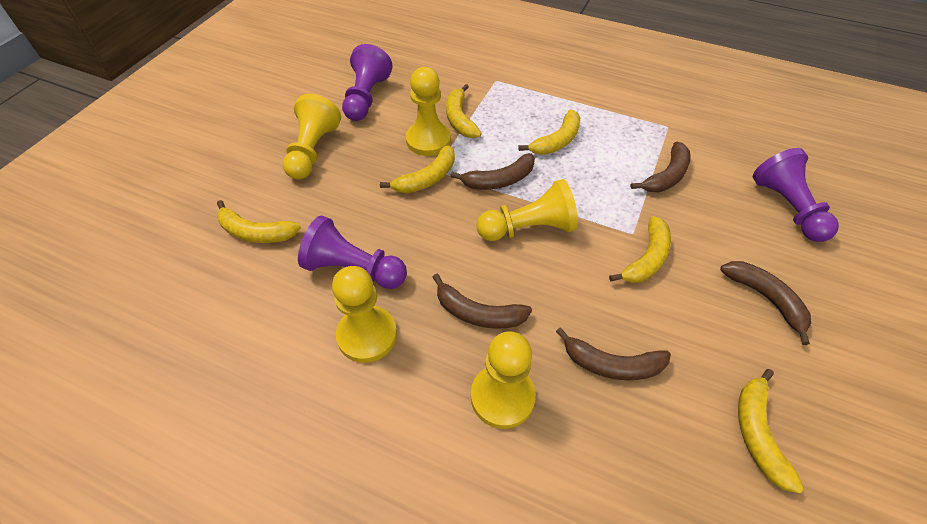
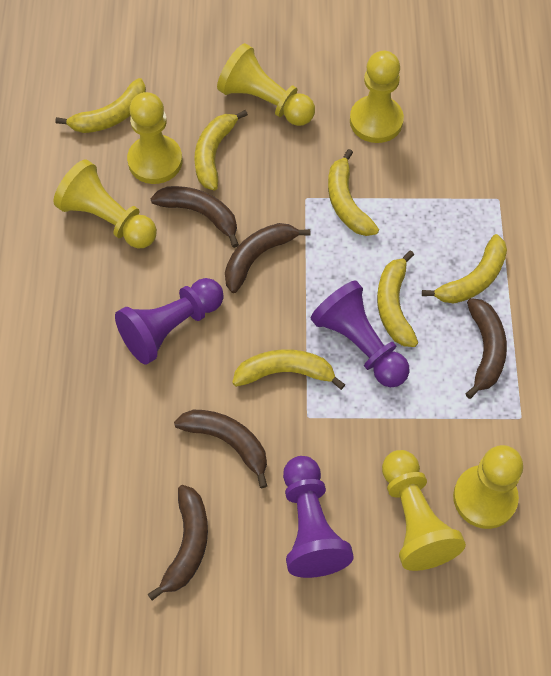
yellow pawn: 5 -> 6

